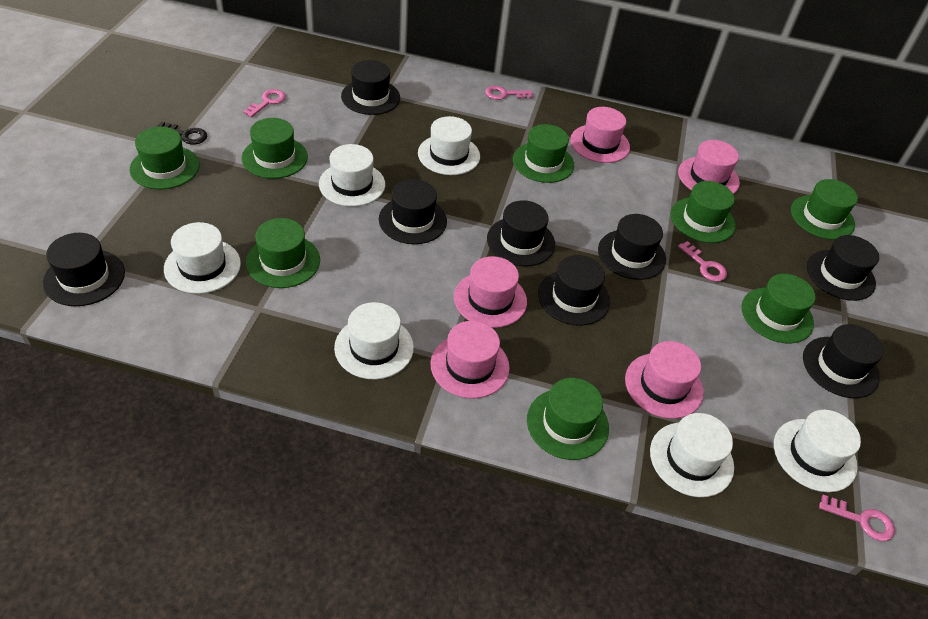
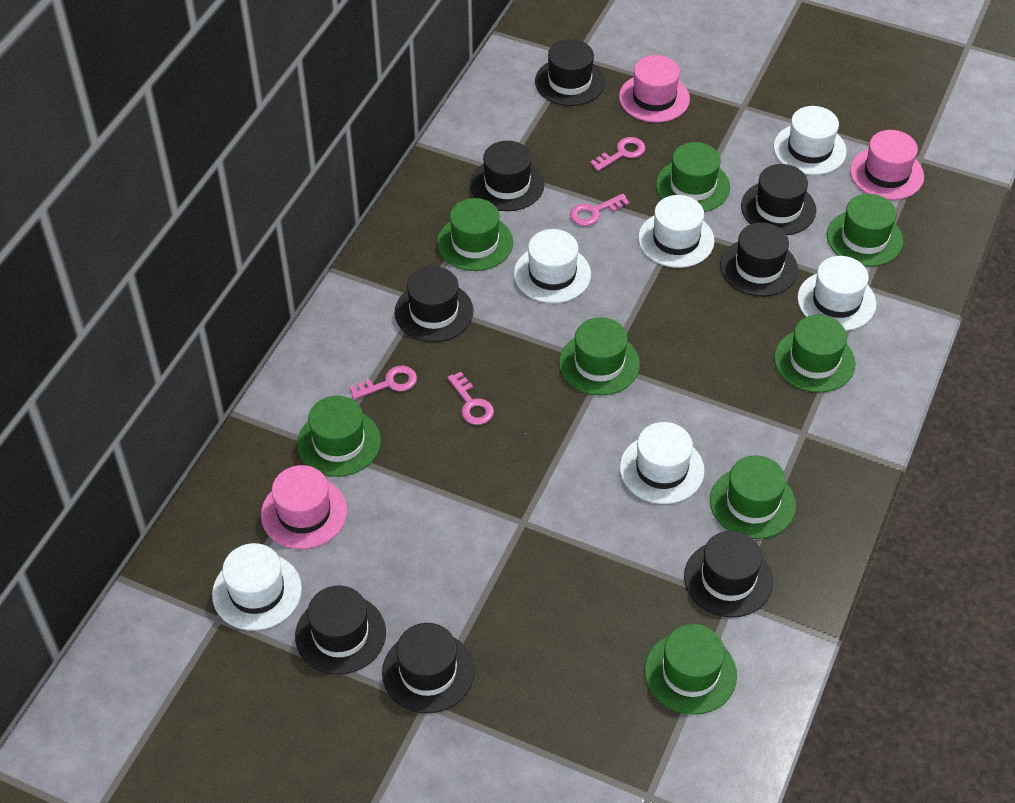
black key: 1 -> 0
pink hat: 5 -> 3

